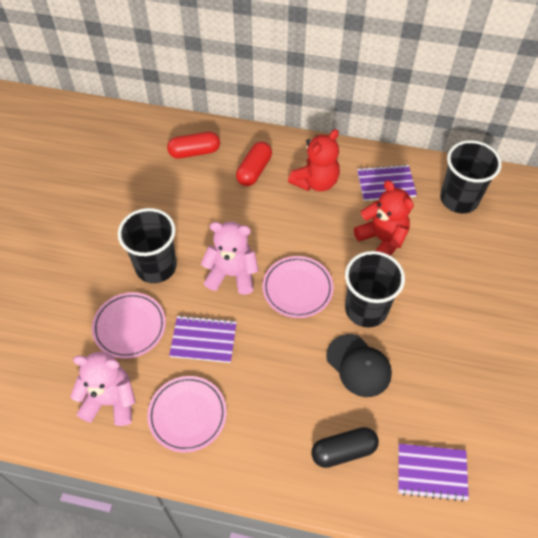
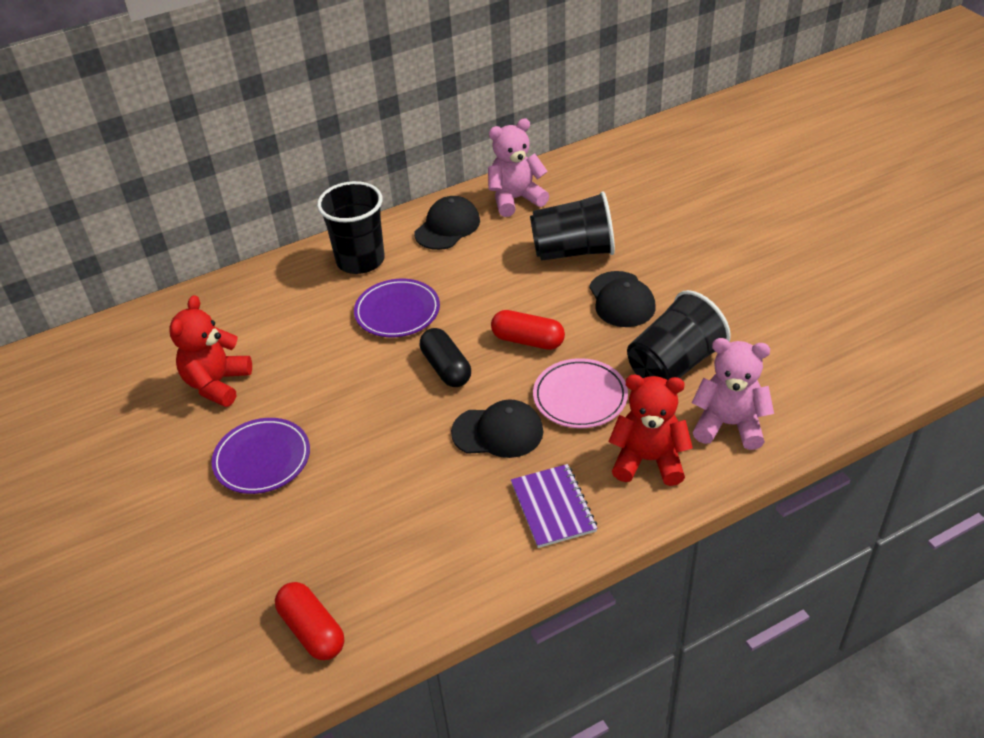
black cap: 1 -> 3
pink plate: 3 -> 1
purple notebook: 3 -> 1
purple plate: 0 -> 2

